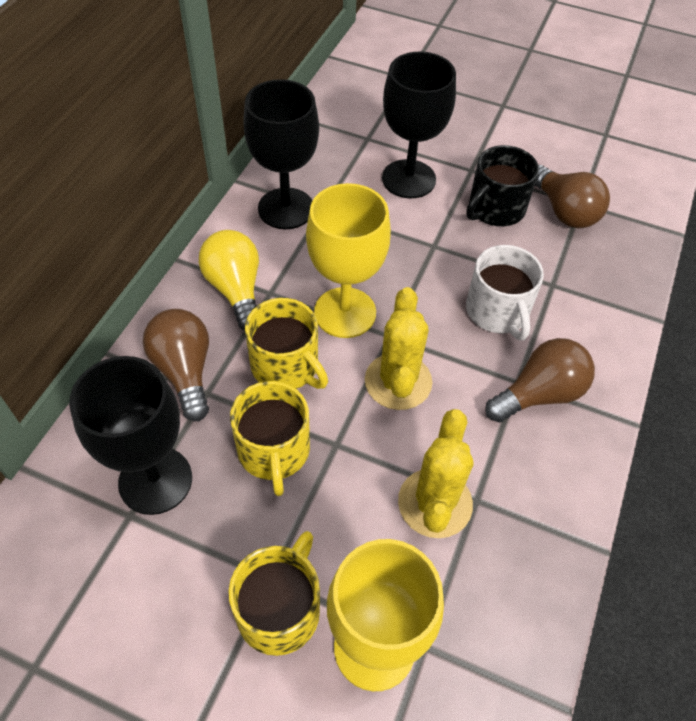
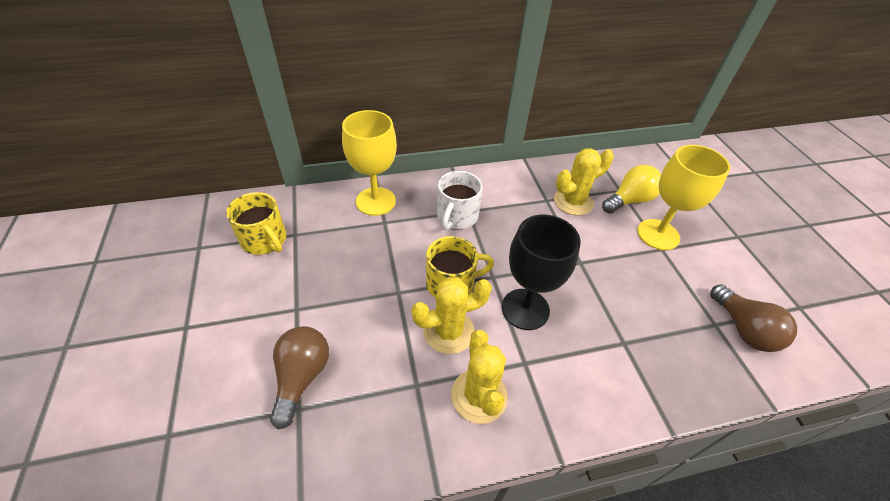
black goblet: 3 -> 1
black mug: 1 -> 0
brown light bulb: 3 -> 2
yellow cactus: 2 -> 3
yellow mug: 3 -> 2

